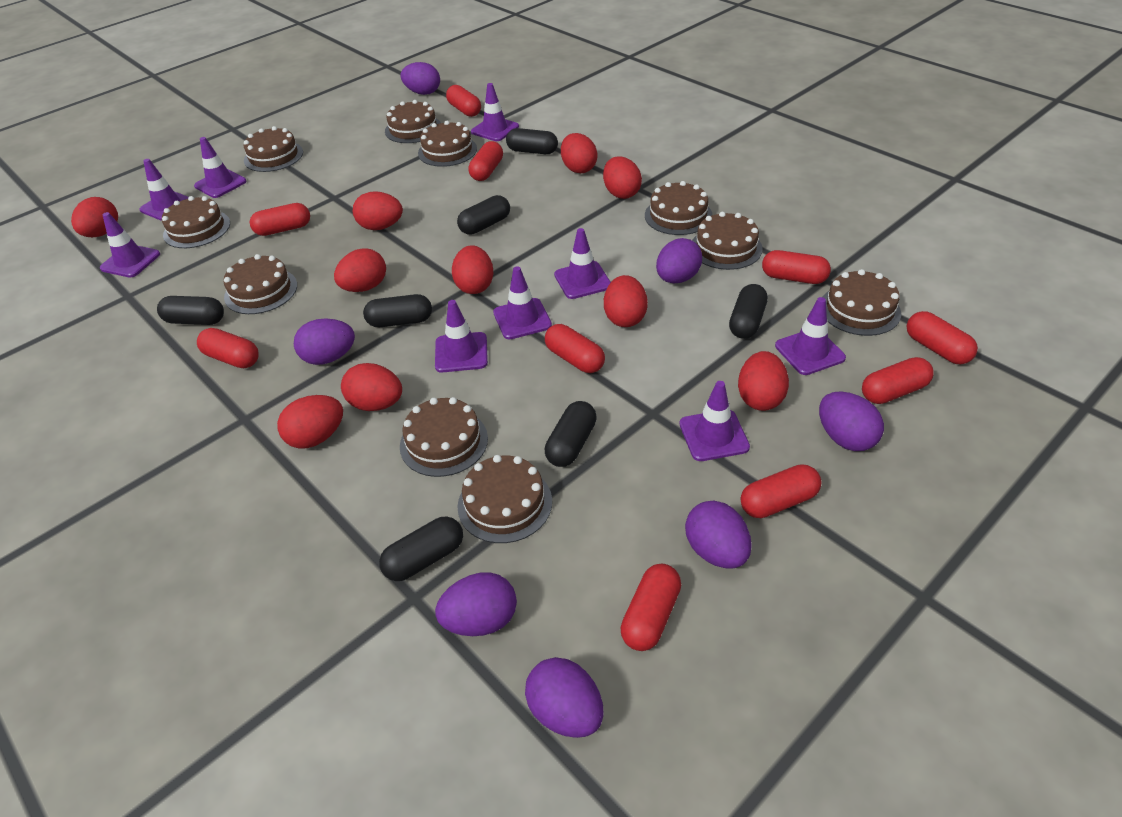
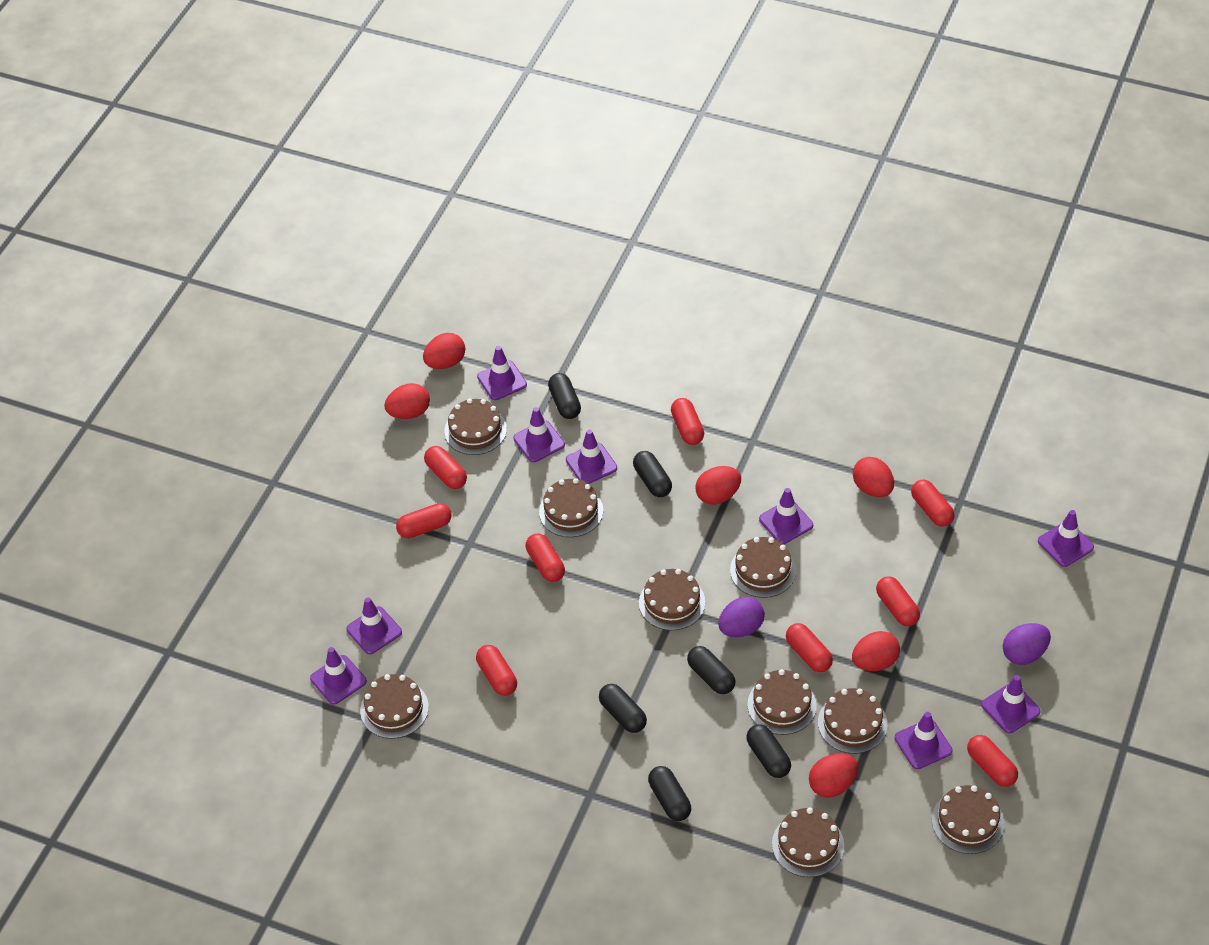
black capsule: 7 -> 6
brown cake: 10 -> 9
purple egg: 7 -> 2
red capsule: 10 -> 9
red egg: 10 -> 6

